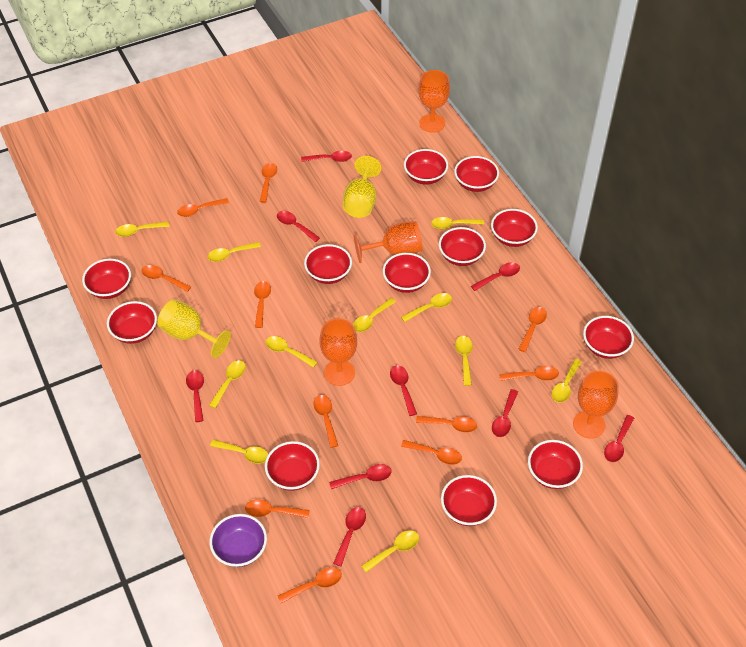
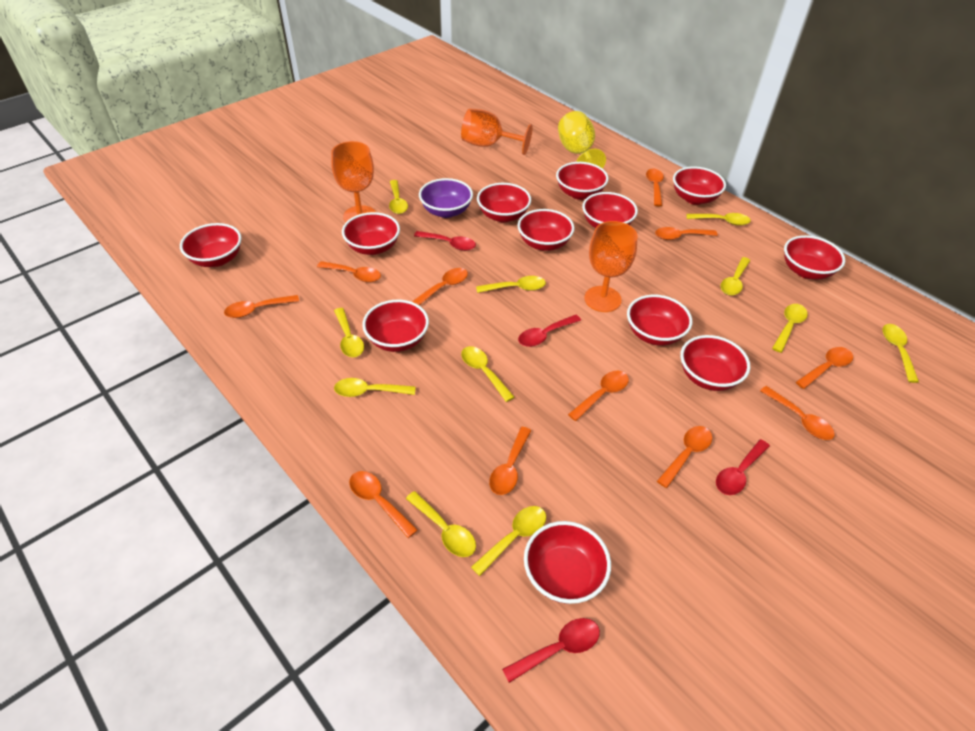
orange goblet: 4 -> 3
red spoon: 9 -> 4
yellow goblet: 2 -> 1

